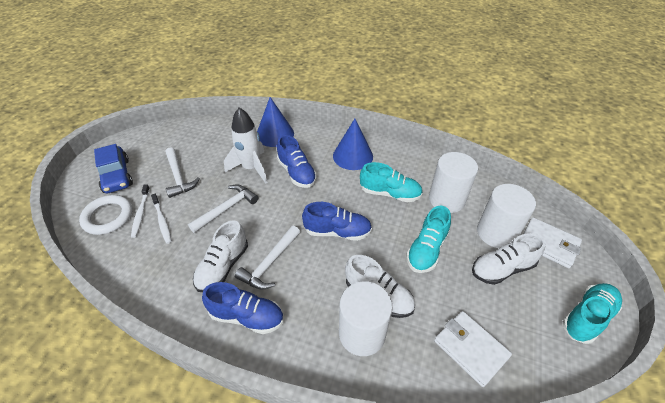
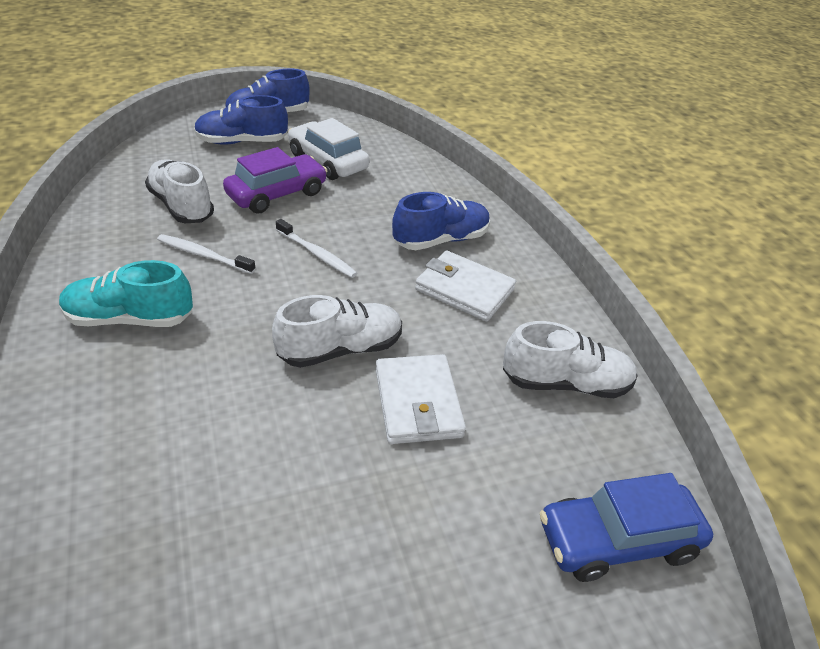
blue cone: 2 -> 0
purple car: 0 -> 1
turquoise shoe: 3 -> 1
white car: 0 -> 1
white cylinder: 3 -> 0
white hammer: 3 -> 0
white ring: 1 -> 0
white rocket: 1 -> 0

